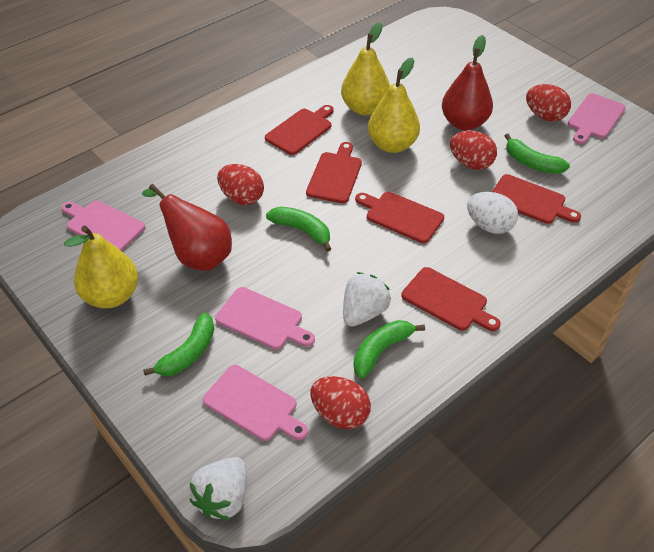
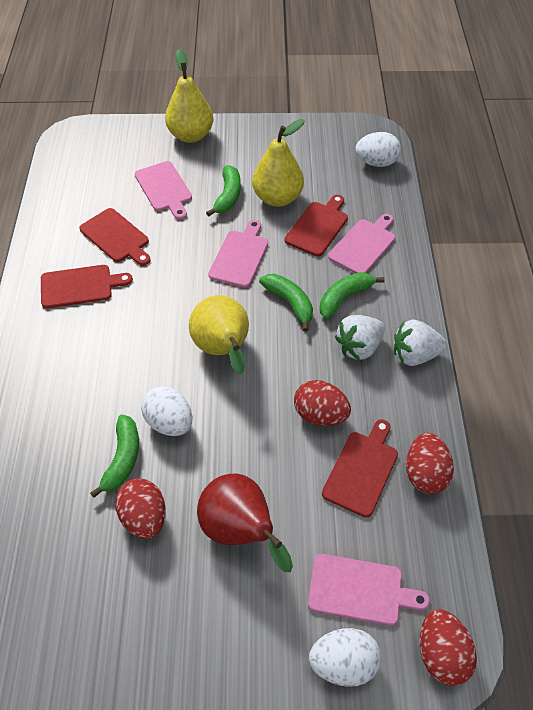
red cutting board: 5 -> 4
red pear: 2 -> 1
white egg: 1 -> 3

